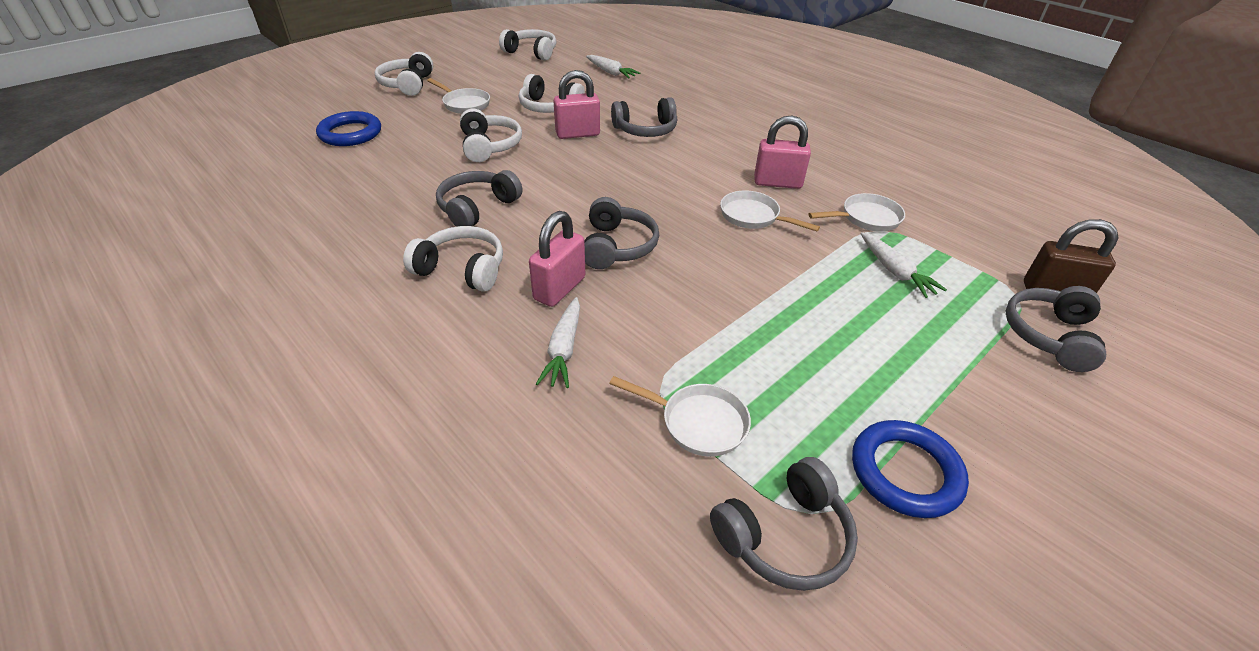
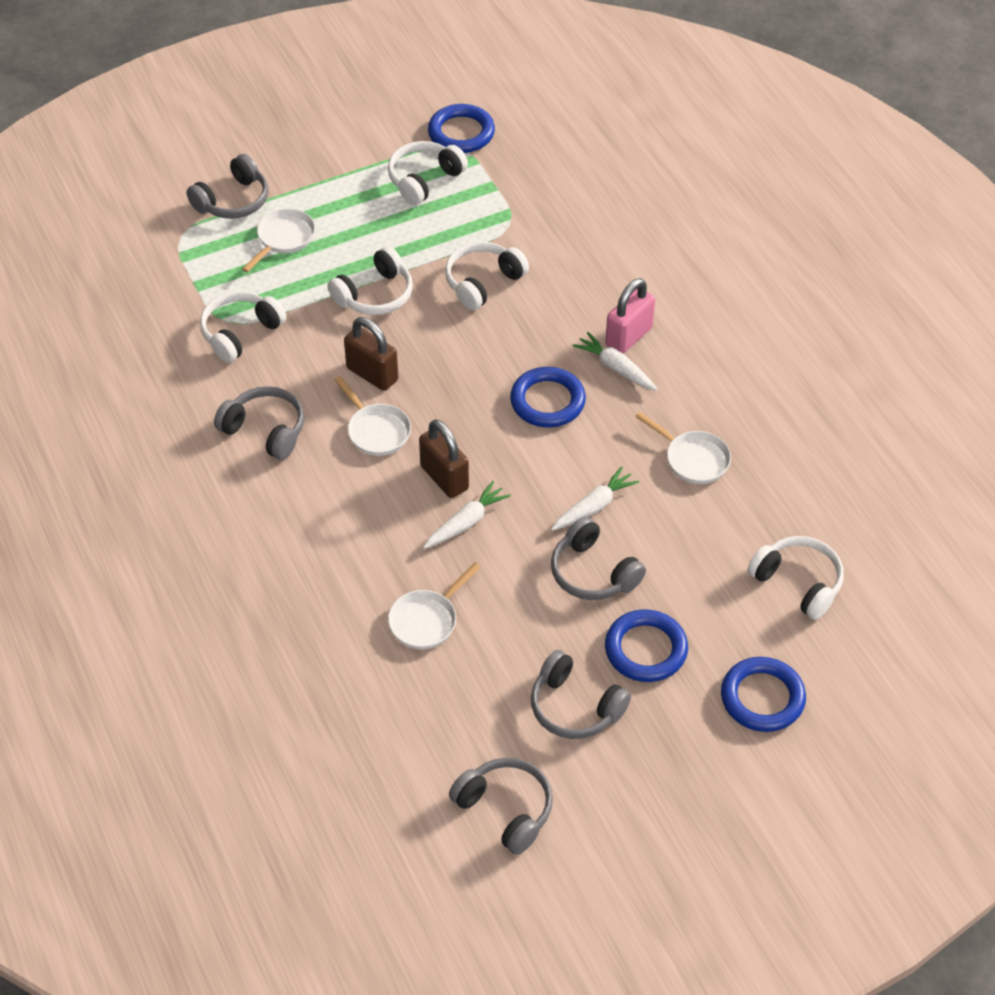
blue ring: 2 -> 4
brown padlock: 1 -> 2
pink padlock: 3 -> 1

